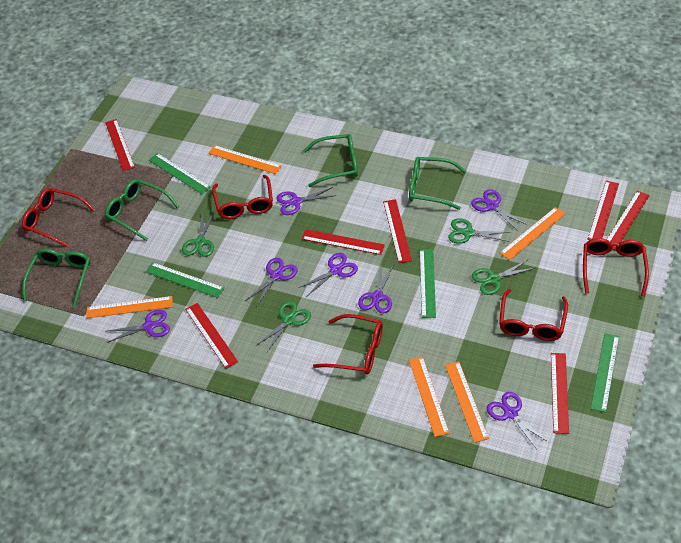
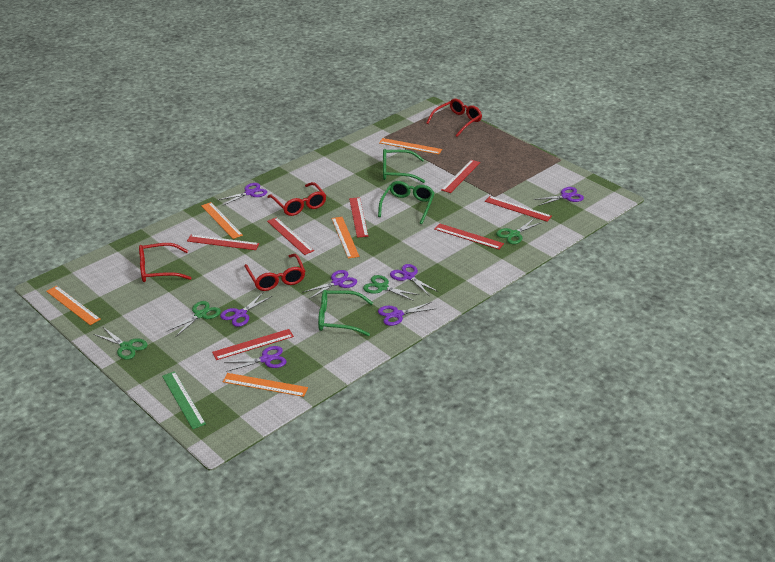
green glasses: 4 -> 3
green ruler: 4 -> 1
red glasses: 5 -> 4

